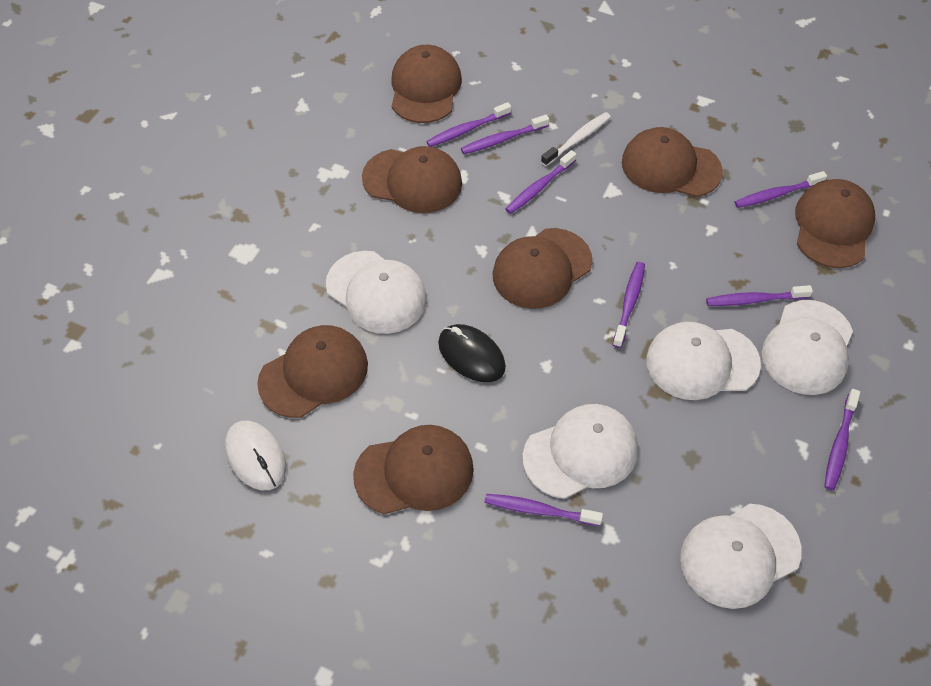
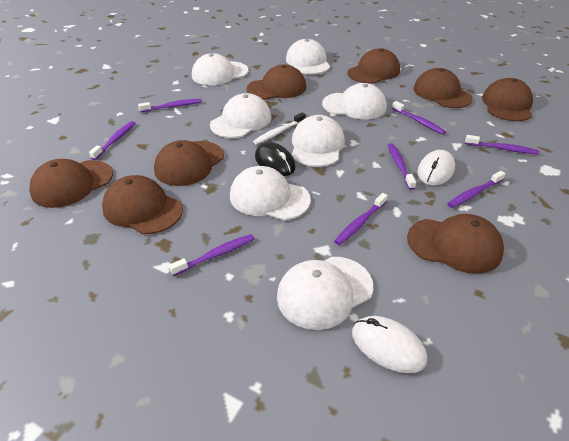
brown cap: 7 -> 8
white cap: 5 -> 7
white mouse: 1 -> 2

